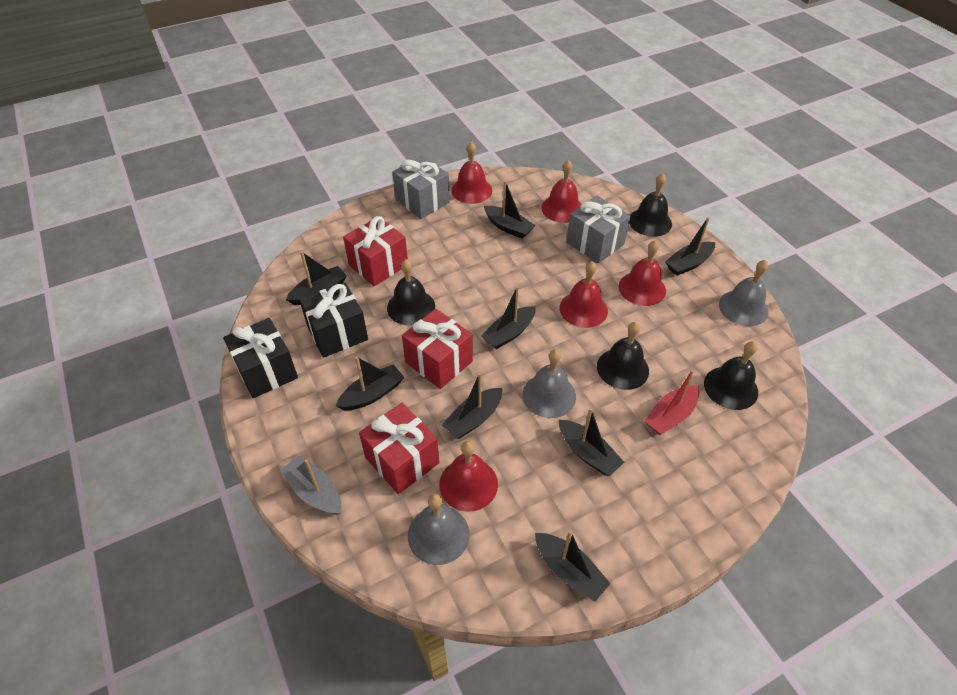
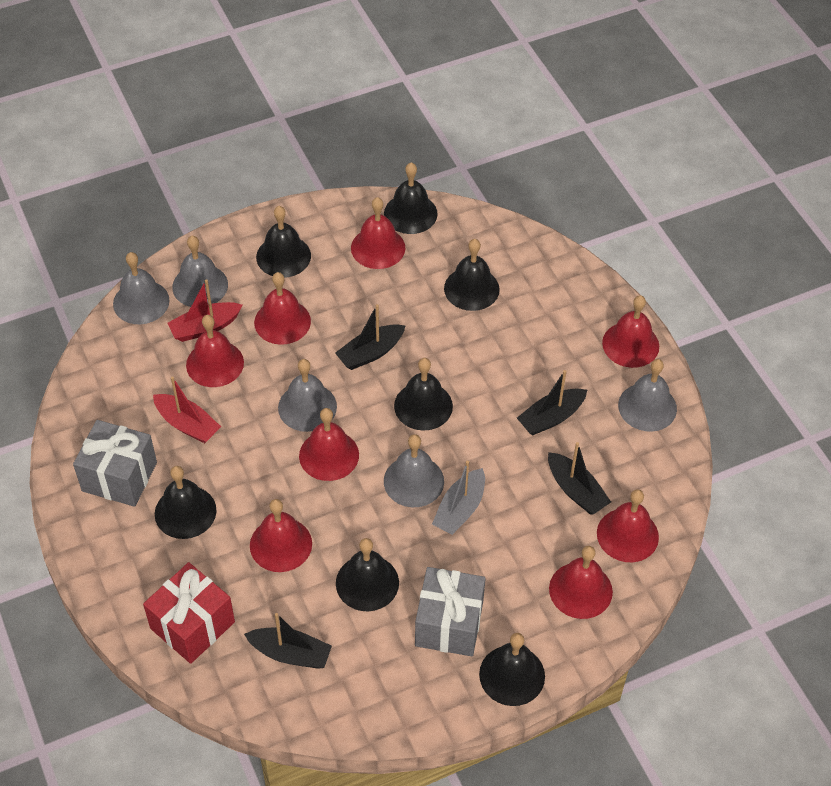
black bell: 4 -> 7
black boat: 8 -> 4
black gift: 2 -> 0
grey bell: 3 -> 5
red bell: 5 -> 8
red boat: 1 -> 2
red gift: 3 -> 1

